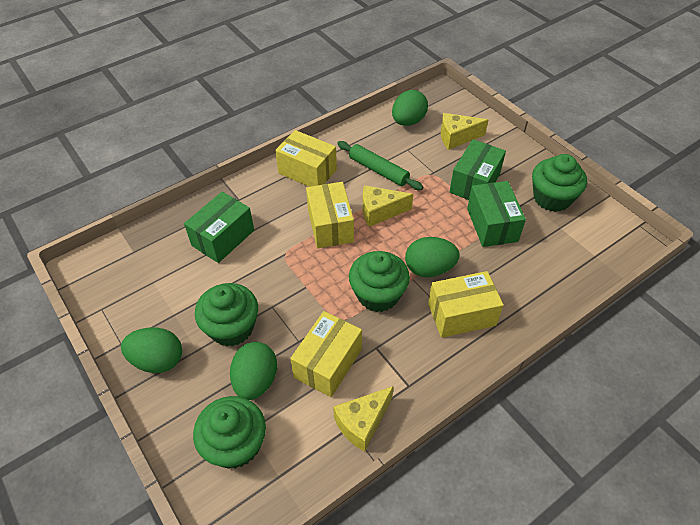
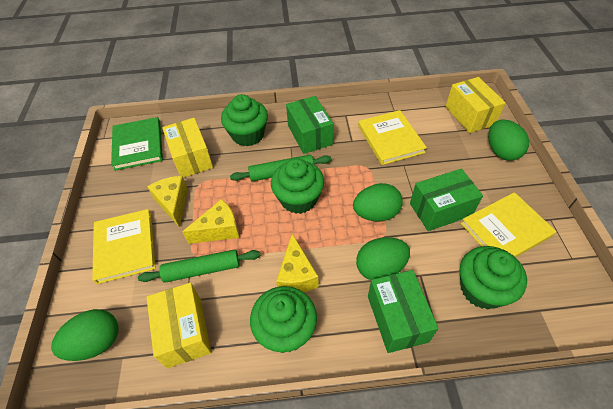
green book: 0 -> 1
green rolling pin: 1 -> 2
yellow book: 0 -> 3
yellow box: 4 -> 3

